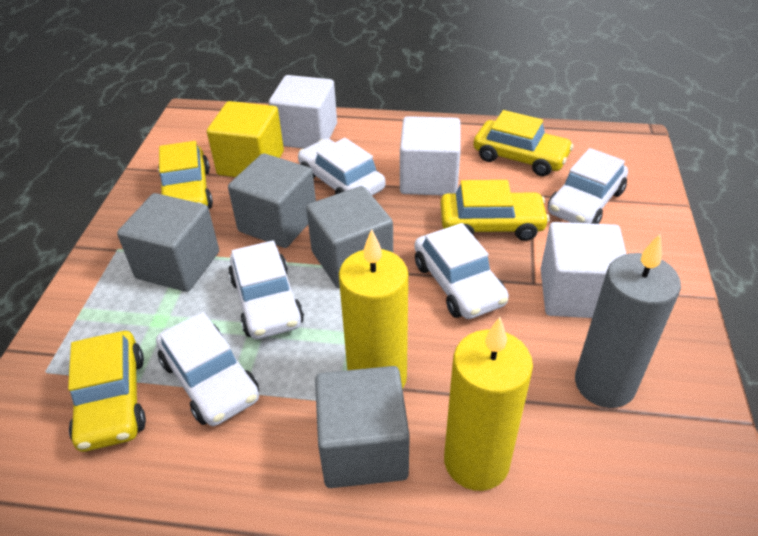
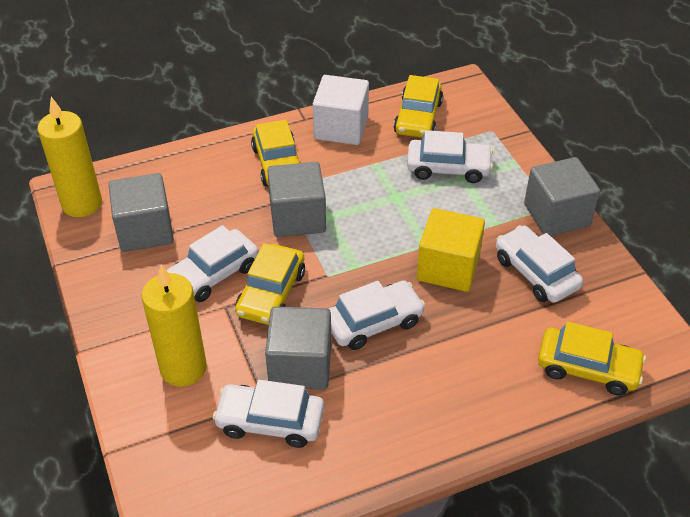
grey candle: 1 -> 0
white cube: 3 -> 1

